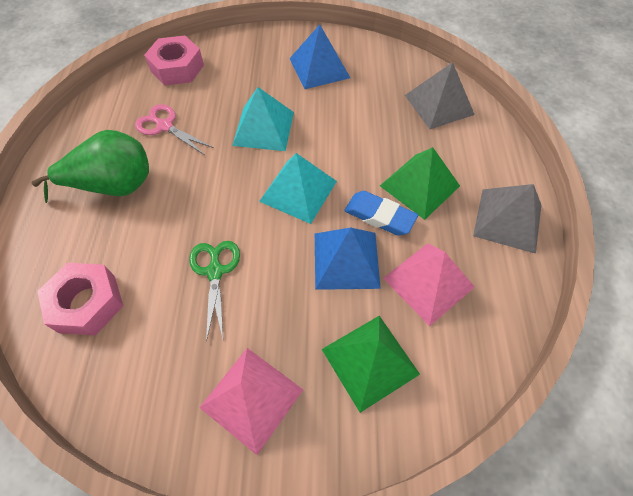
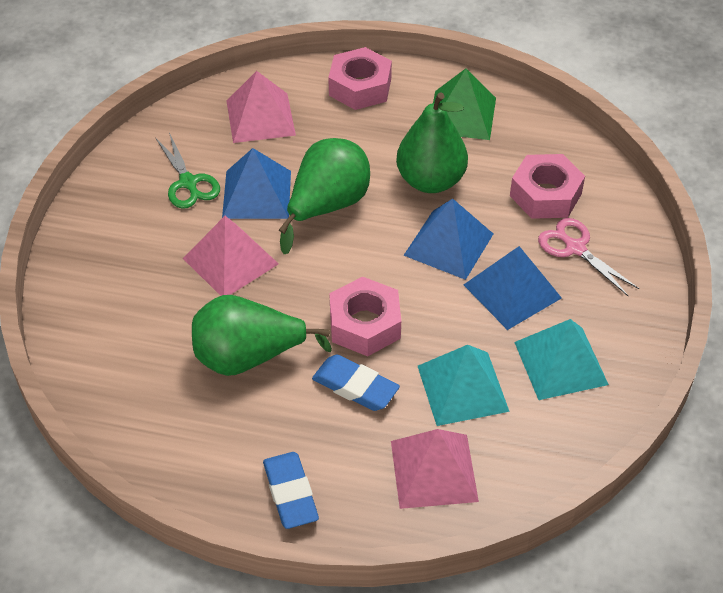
blue eraser: 1 -> 2
blue pyramid: 2 -> 3
green pear: 1 -> 3
green pyramid: 2 -> 1
grey pyramid: 2 -> 0
pink nut: 2 -> 3
pink pyramid: 2 -> 3

